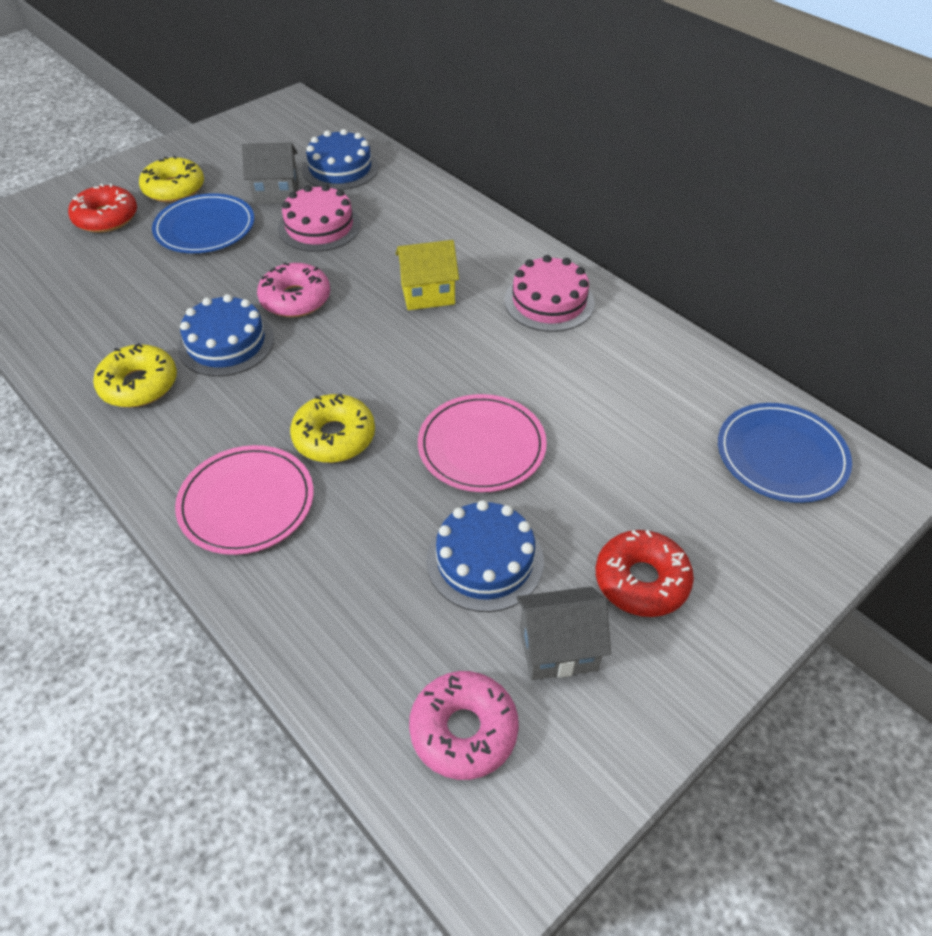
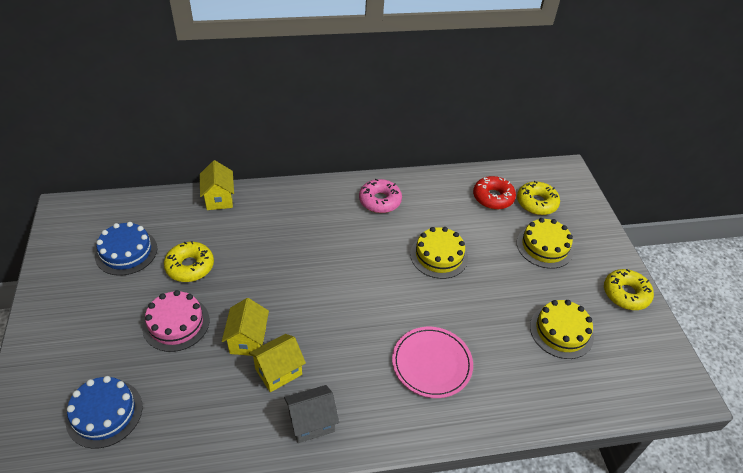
blue cake: 3 -> 2
blue plate: 2 -> 0
grey house: 2 -> 1
pink cake: 2 -> 1
pink donut: 2 -> 1
pink plate: 2 -> 1
red donut: 2 -> 1
yellow cake: 0 -> 3
yellow house: 1 -> 3

